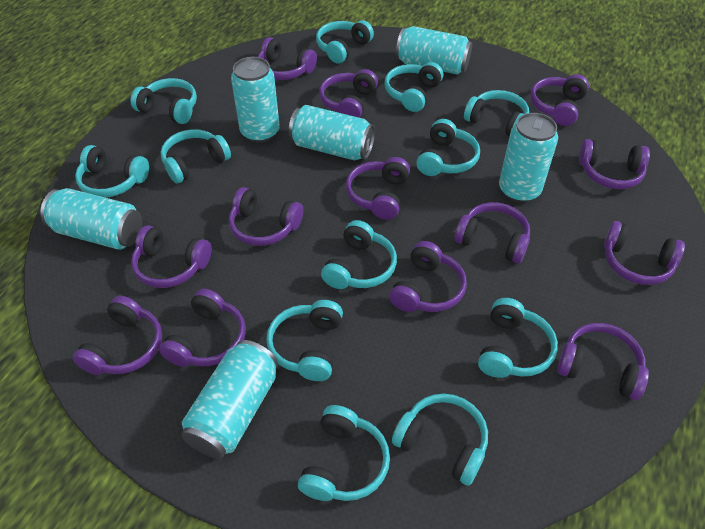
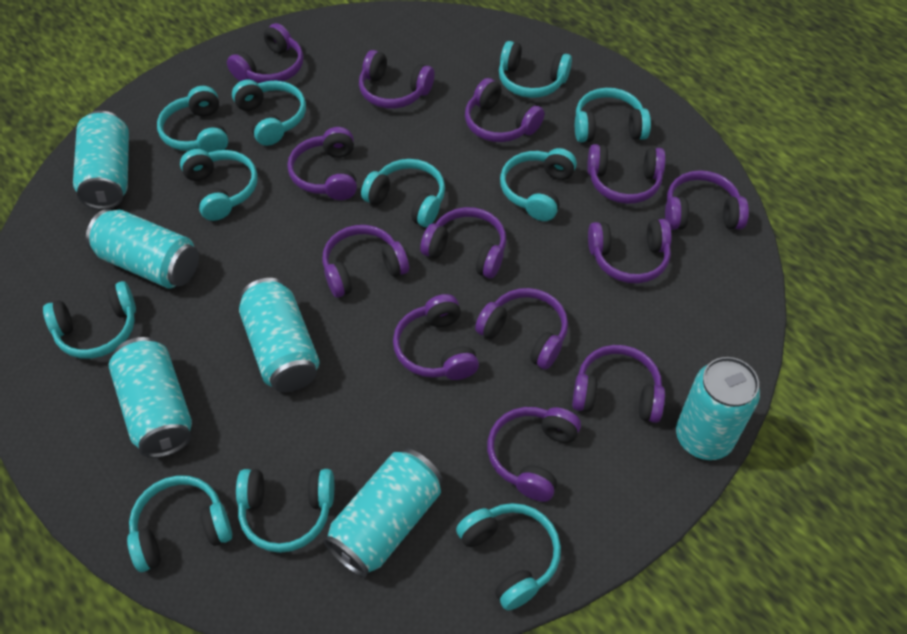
turquoise headphones: 12 -> 11

